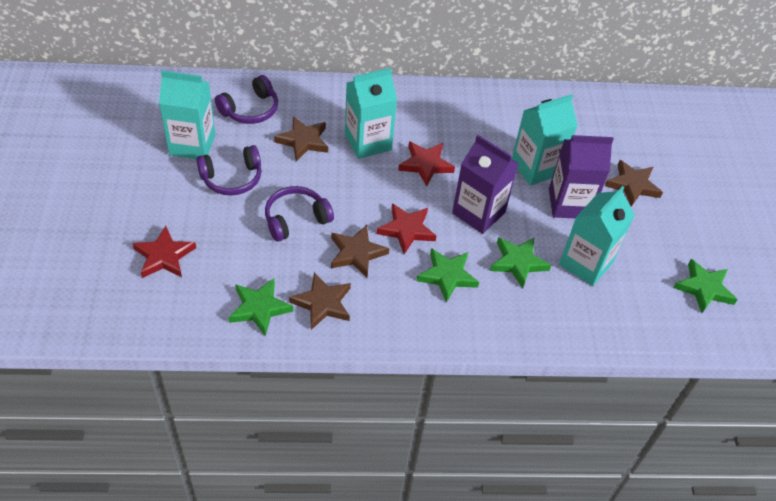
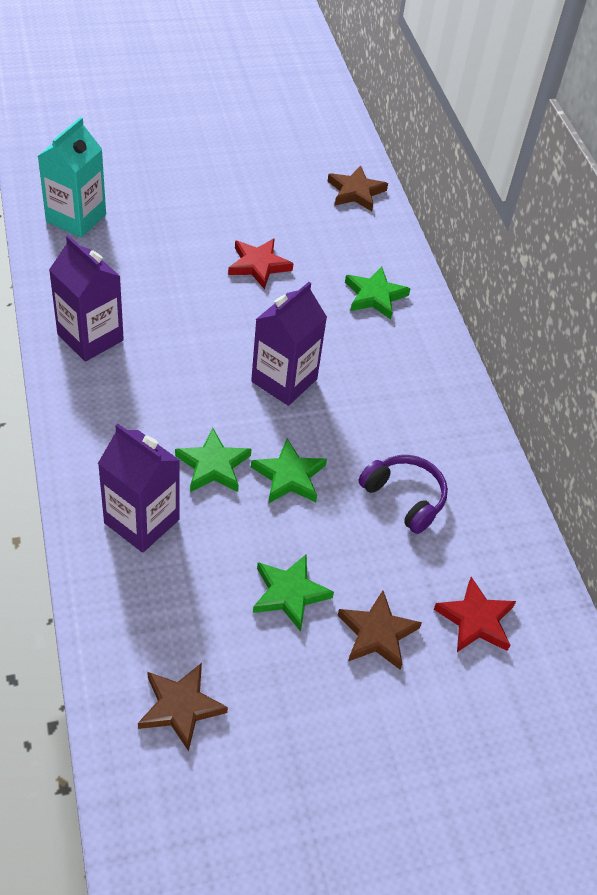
brown star: 4 -> 3
purple carton: 2 -> 3
purple headphones: 3 -> 1
red star: 3 -> 2
turquoise carton: 4 -> 1

